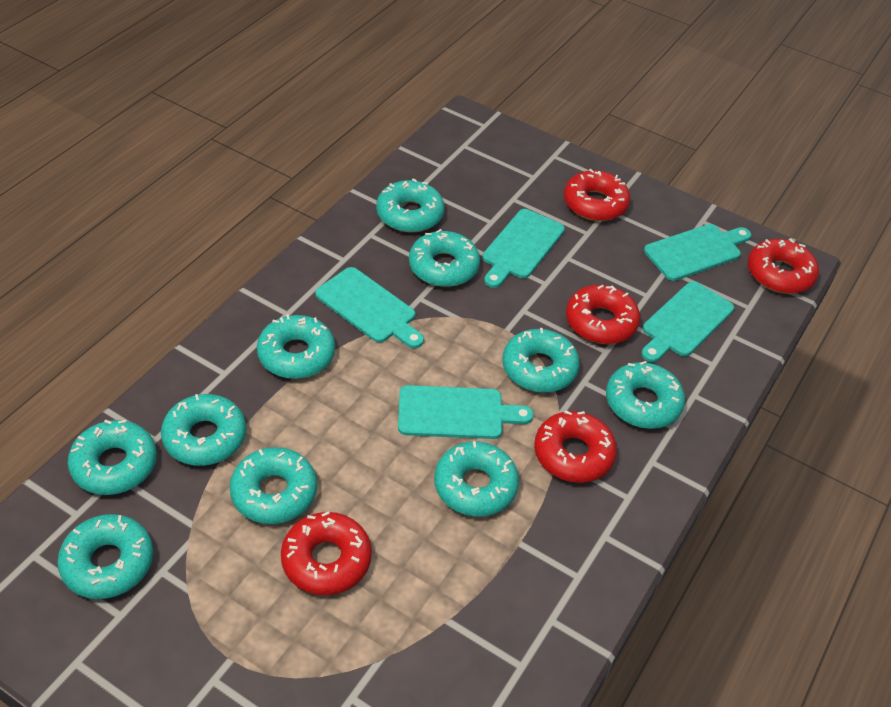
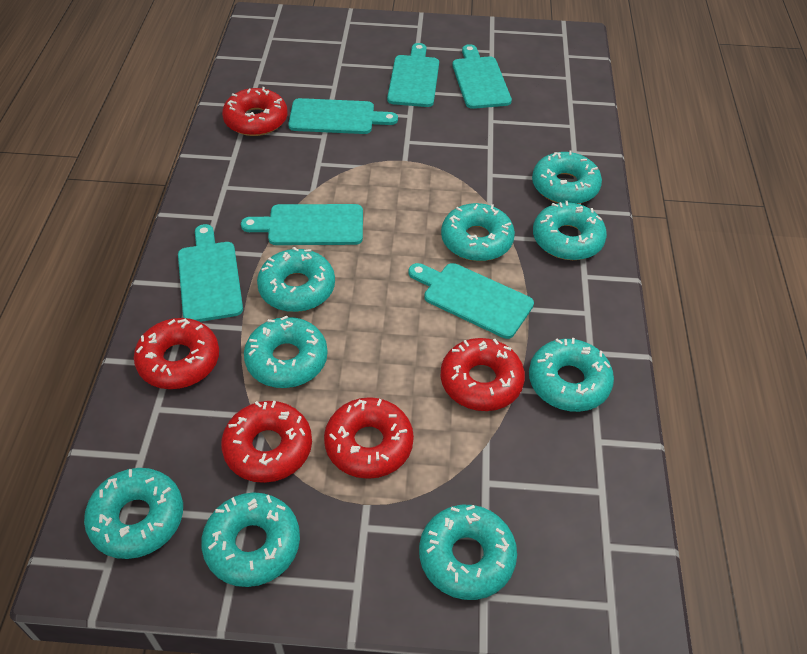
turquoise cutting board: 5 -> 6
turquoise donut: 10 -> 9

